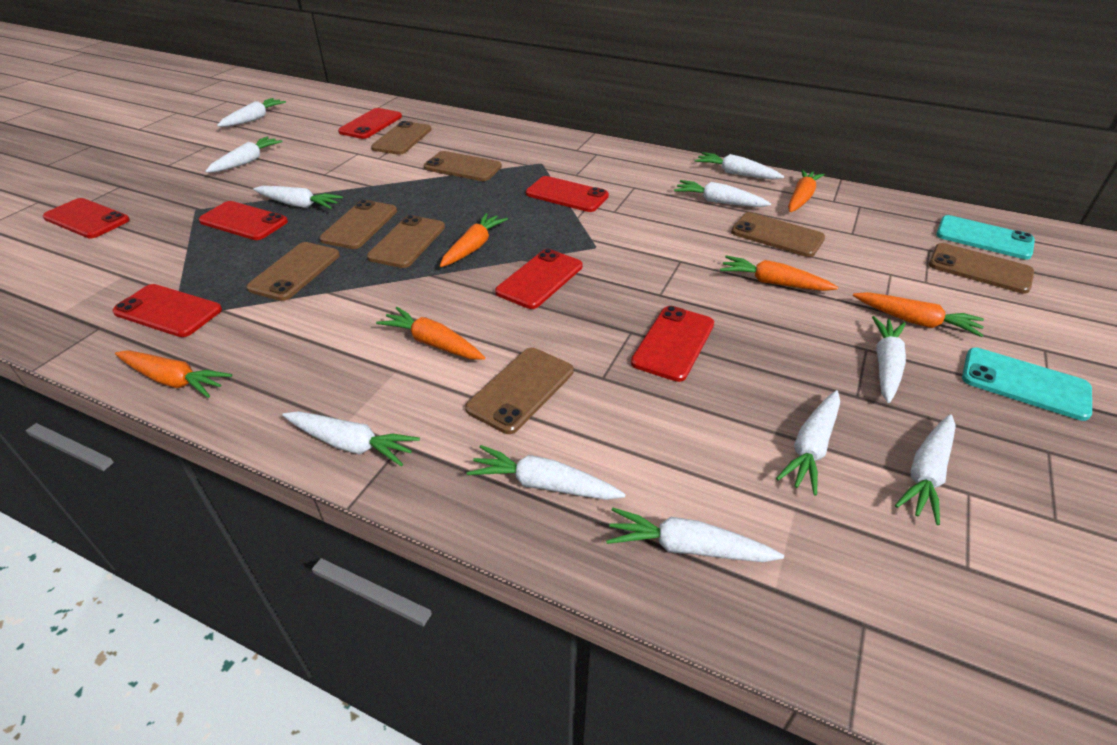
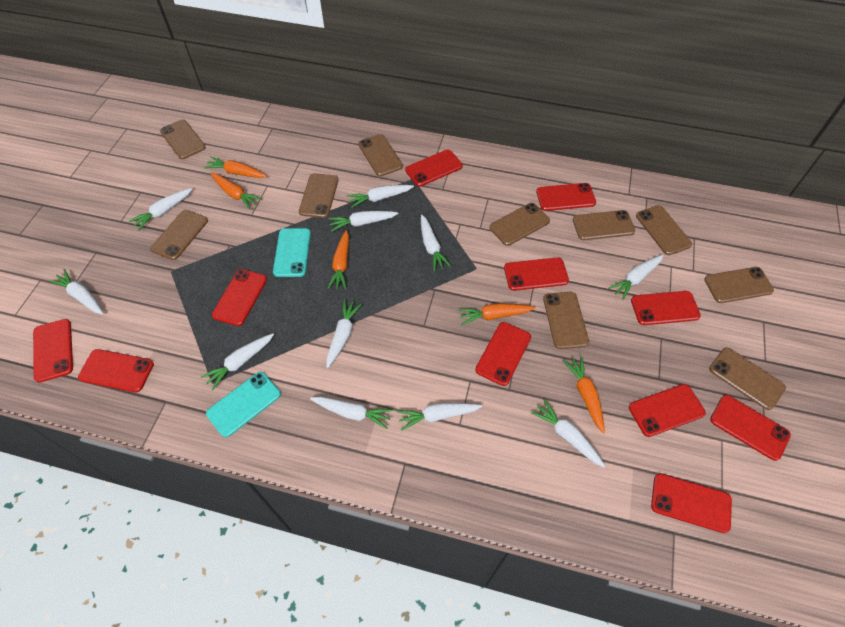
brown phone: 8 -> 10
orange carrot: 6 -> 5
red phone: 7 -> 11

